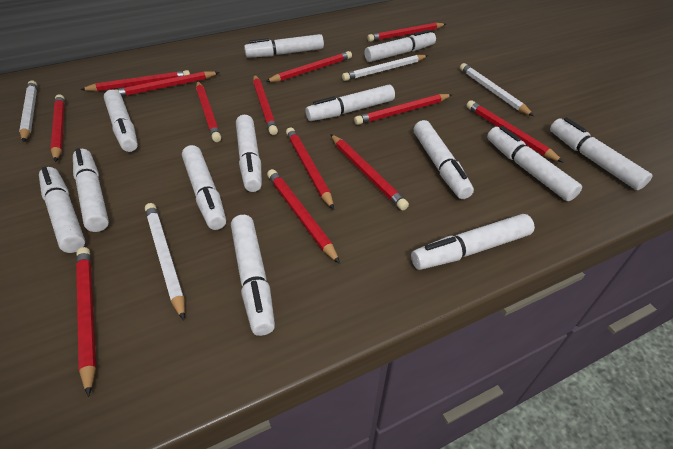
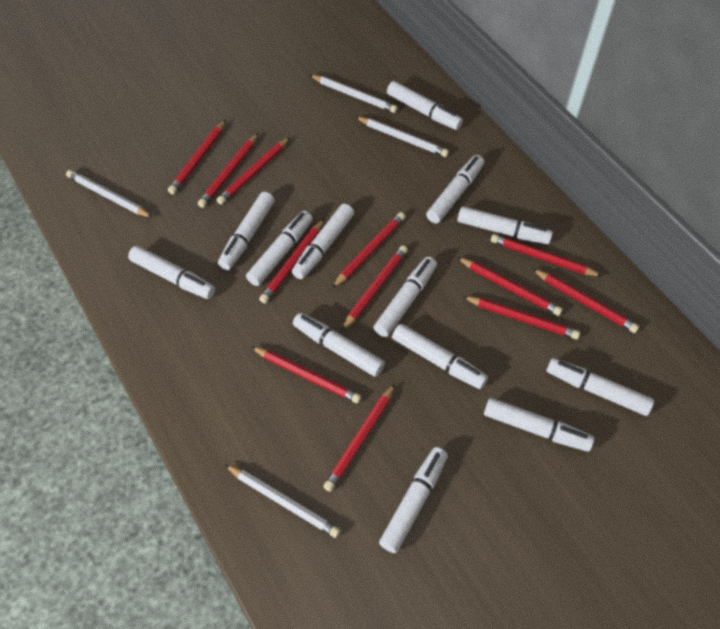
red pencil: 13 -> 12

